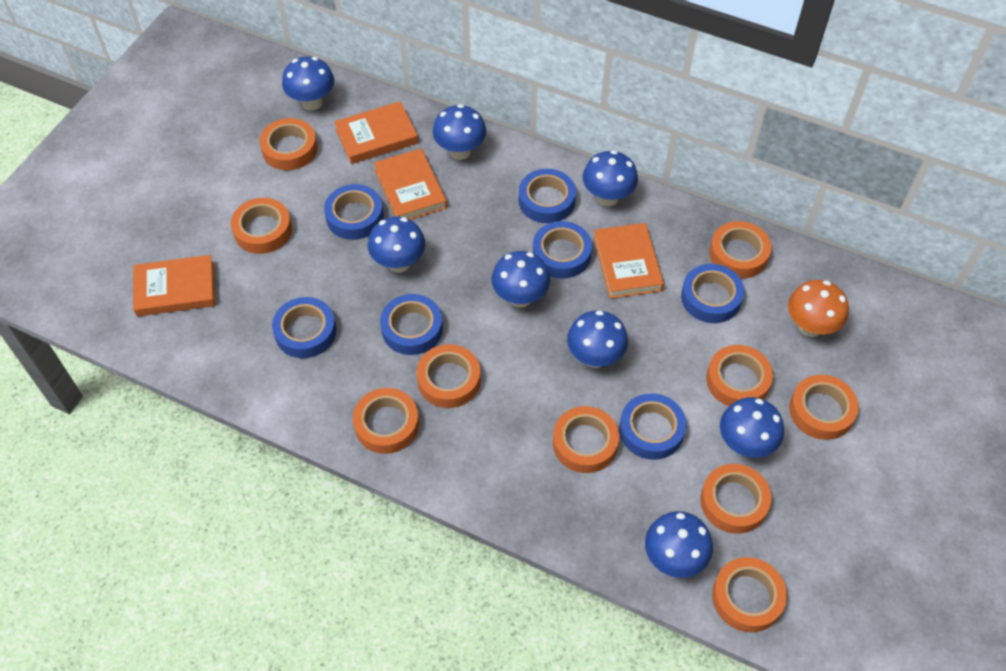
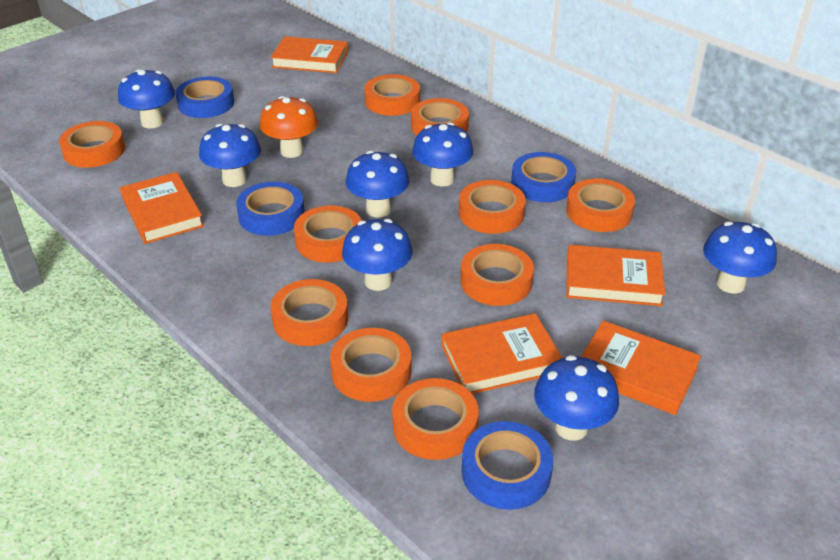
blue mushroom: 8 -> 7
blue tape: 7 -> 4
orange book: 4 -> 5

